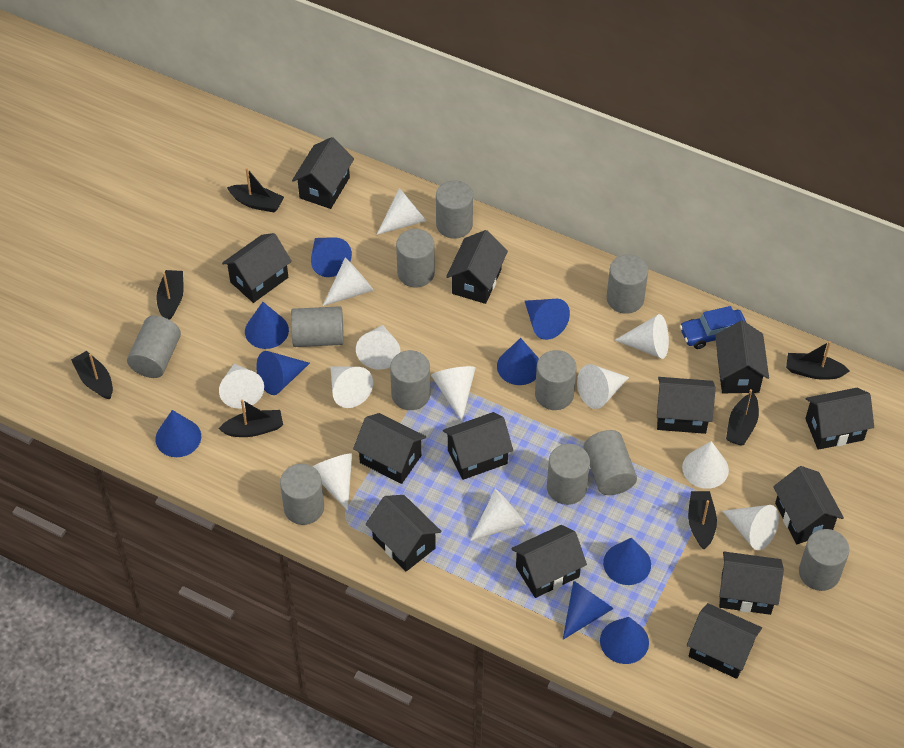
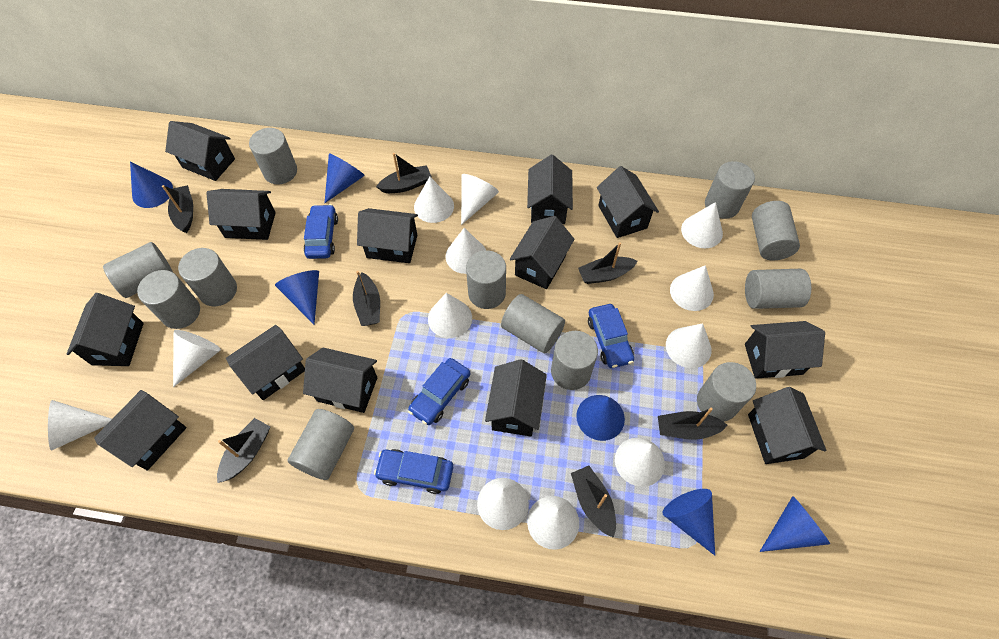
blue car: 1 -> 4
blue cone: 9 -> 6
grey cylinder: 11 -> 12

